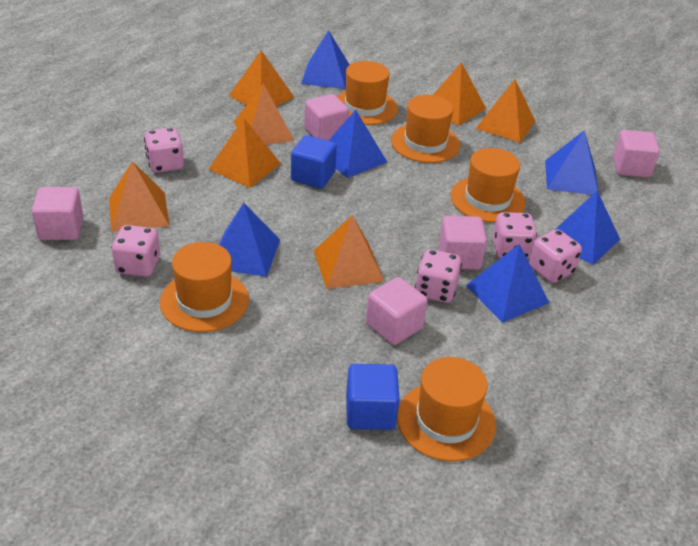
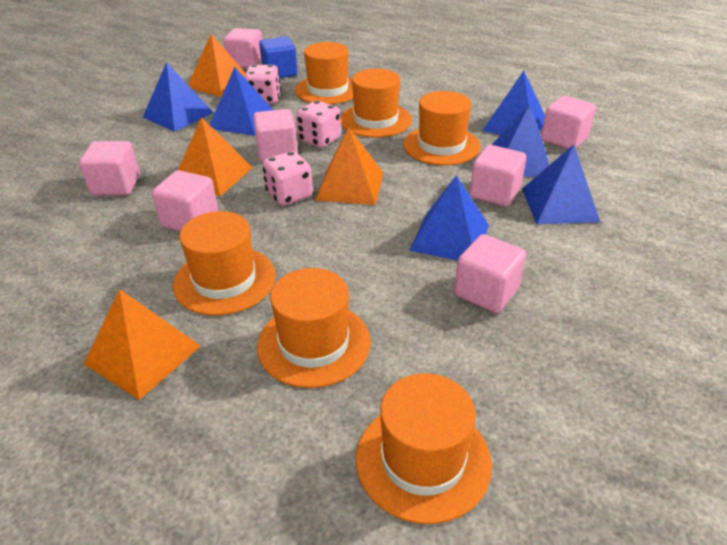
blue cube: 2 -> 1
orange hat: 5 -> 6
orange pyramid: 7 -> 4
pink cube: 5 -> 7
pink dice: 5 -> 3

